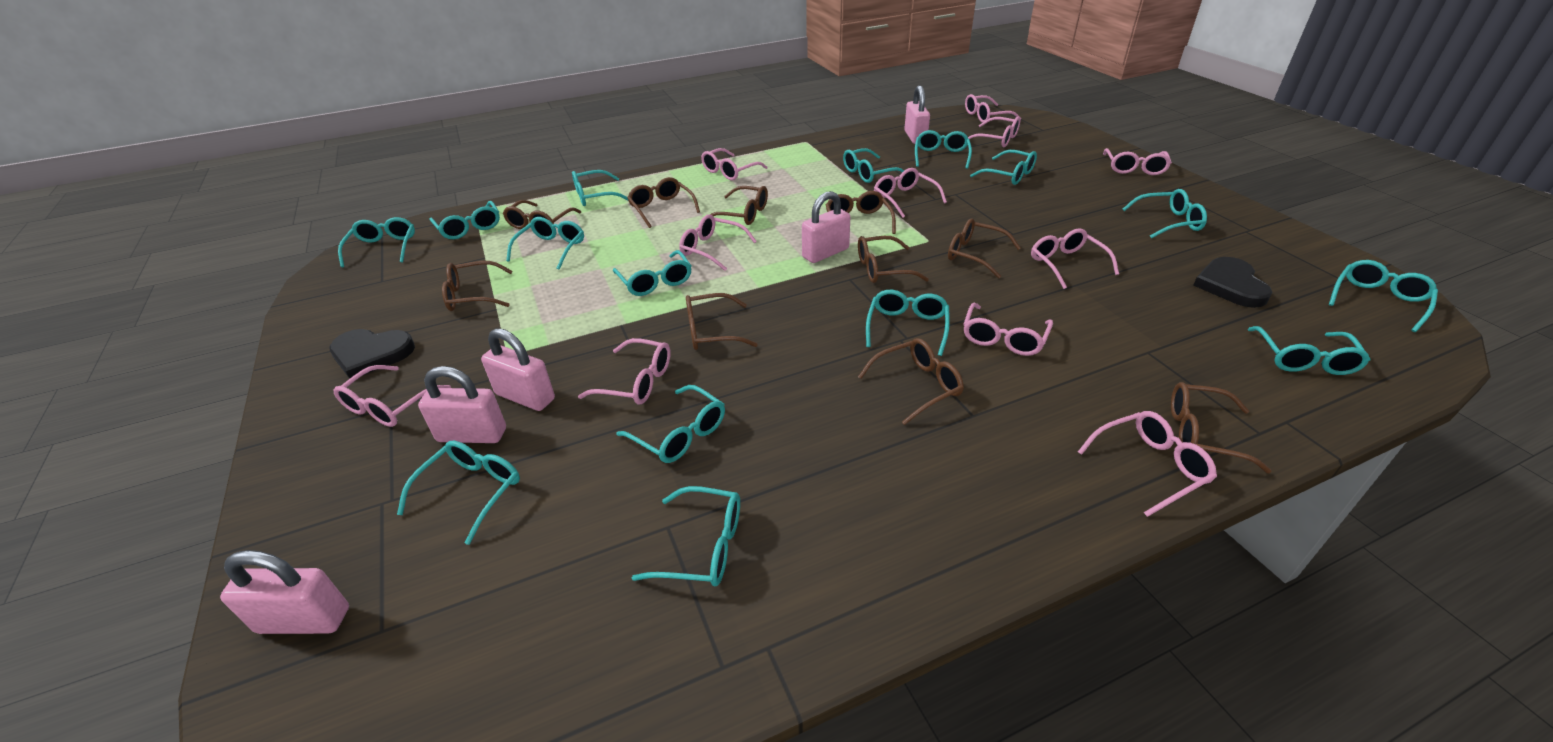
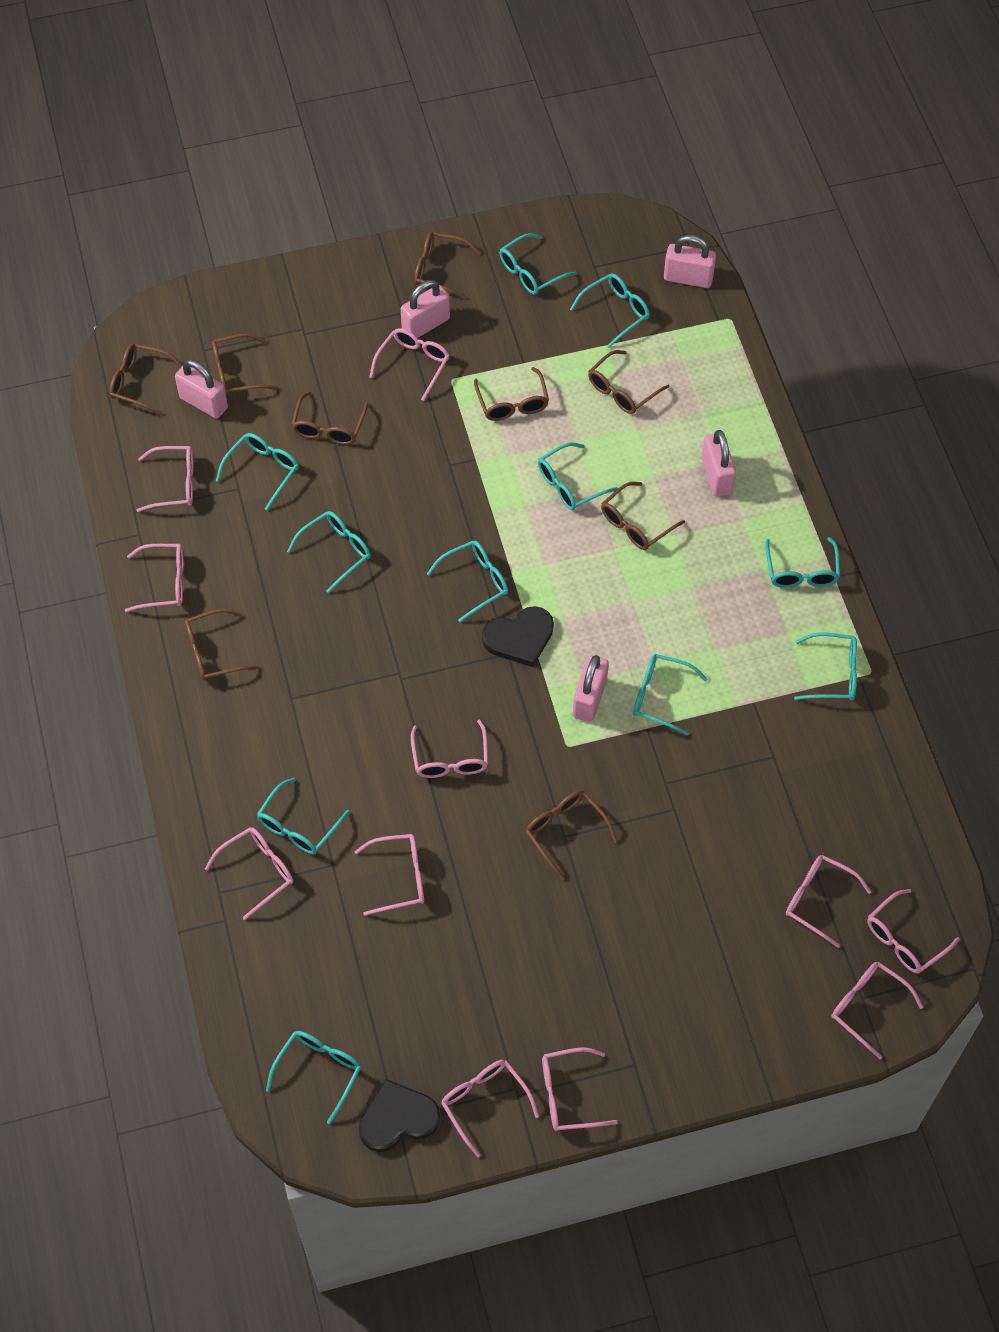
brown glasses: 10 -> 9
turquoise glasses: 15 -> 11

